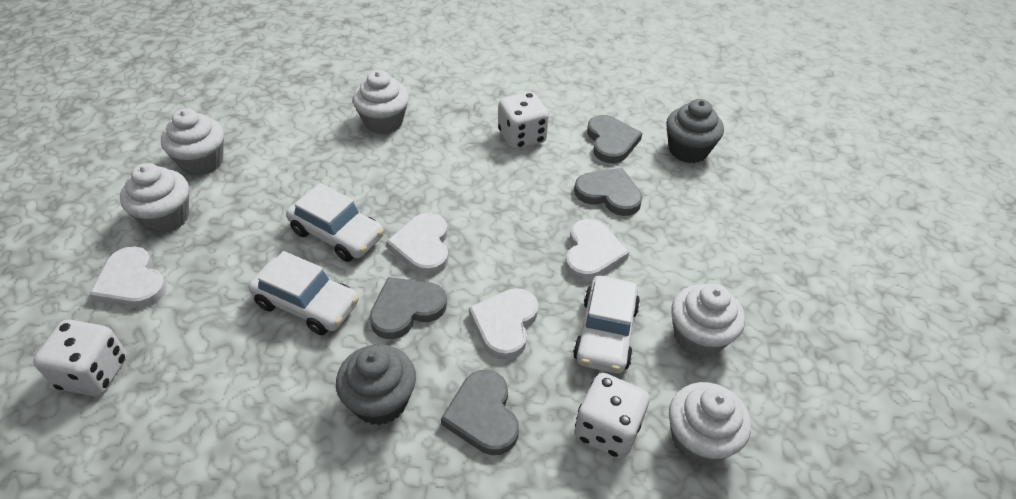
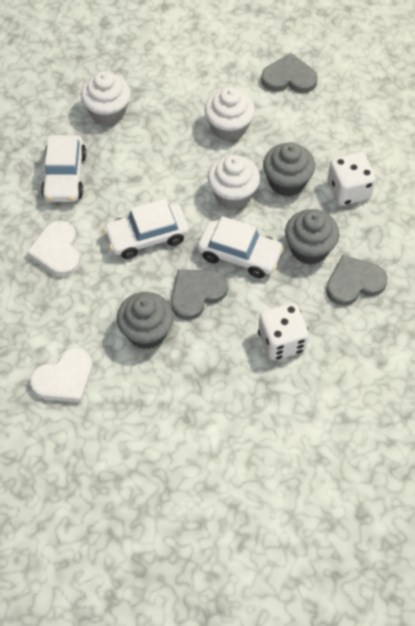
grey cupcake: 2 -> 3
grey heart: 4 -> 3
white cupcake: 5 -> 3
white dice: 3 -> 2
white heart: 4 -> 2

